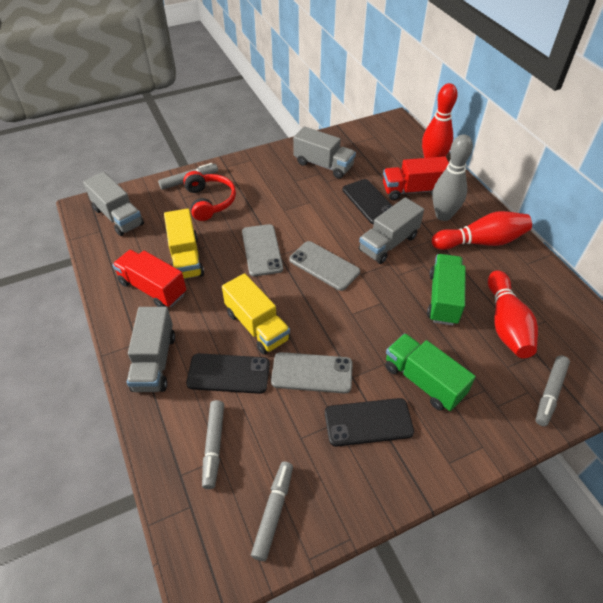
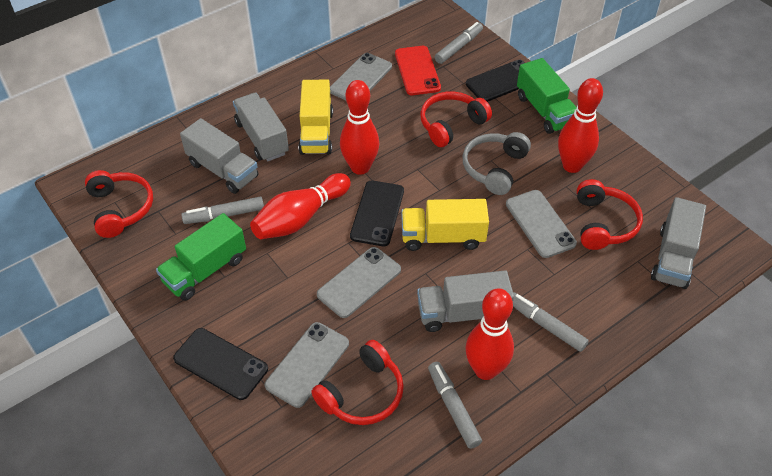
grey bowling pin: 1 -> 0
grey headphones: 0 -> 1
grey phone: 3 -> 4
red bowling pin: 3 -> 4
red headphones: 1 -> 4
red phone: 0 -> 1
red truck: 2 -> 0

